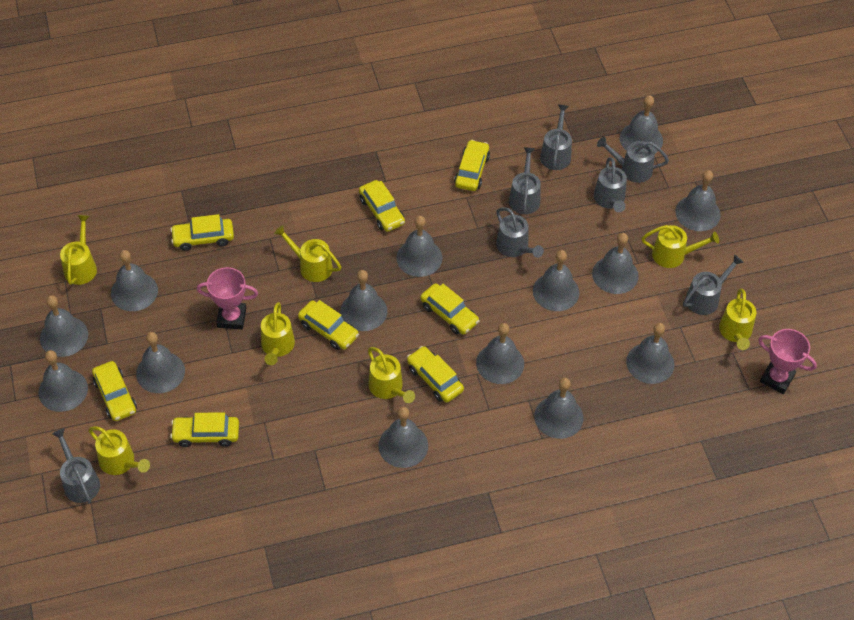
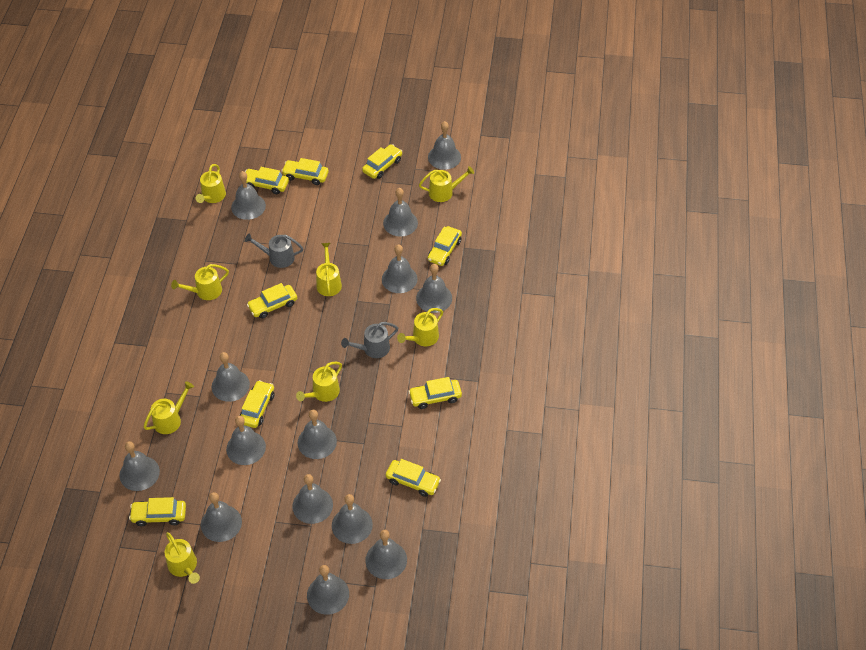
grey watering can: 7 -> 2
pink trophy: 2 -> 0
yellow car: 8 -> 9
yellow watering can: 7 -> 8

